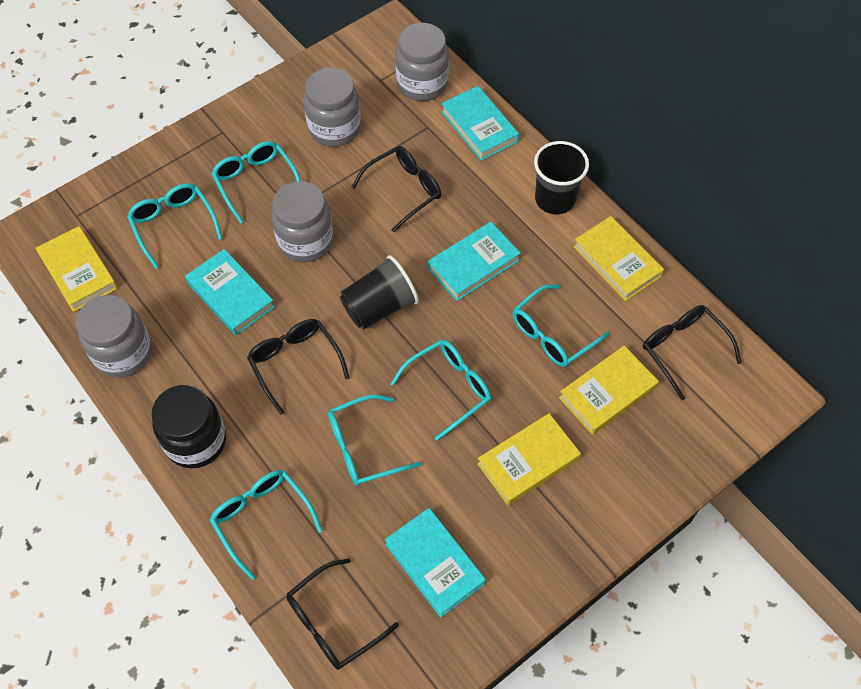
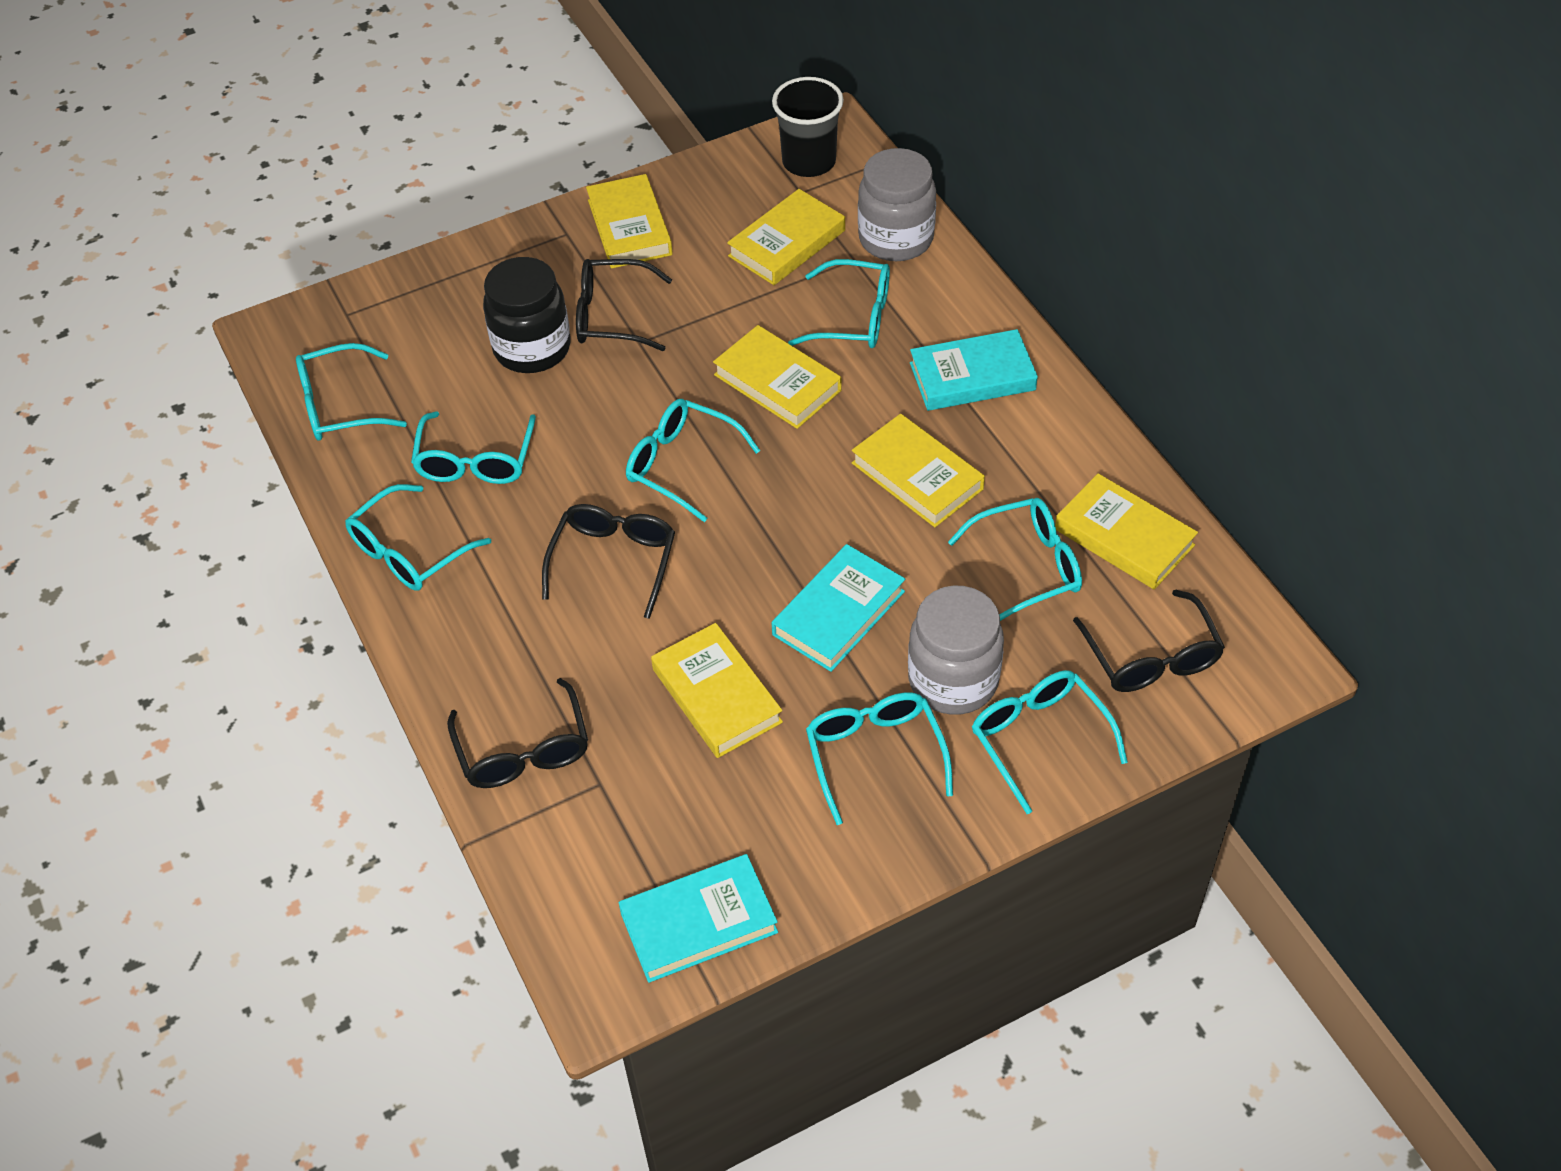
black cup: 2 -> 1
grey jar: 4 -> 2
turquoise book: 4 -> 3
turquoise glasses: 6 -> 8
yellow book: 4 -> 6

